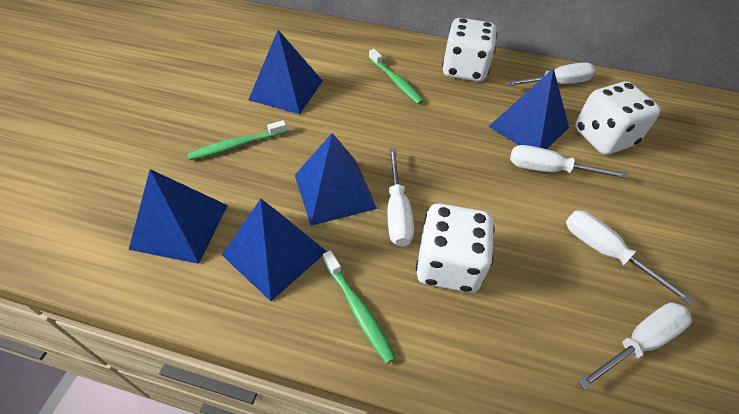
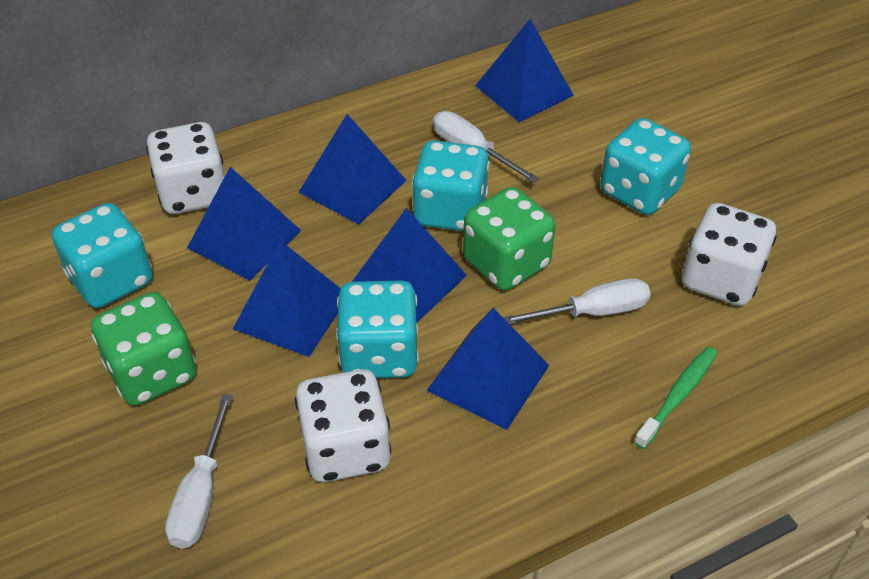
blue pyramid: 5 -> 6
green dice: 0 -> 2
green toothbrush: 3 -> 1
turquoise dice: 0 -> 4
white screwdriver: 5 -> 3

